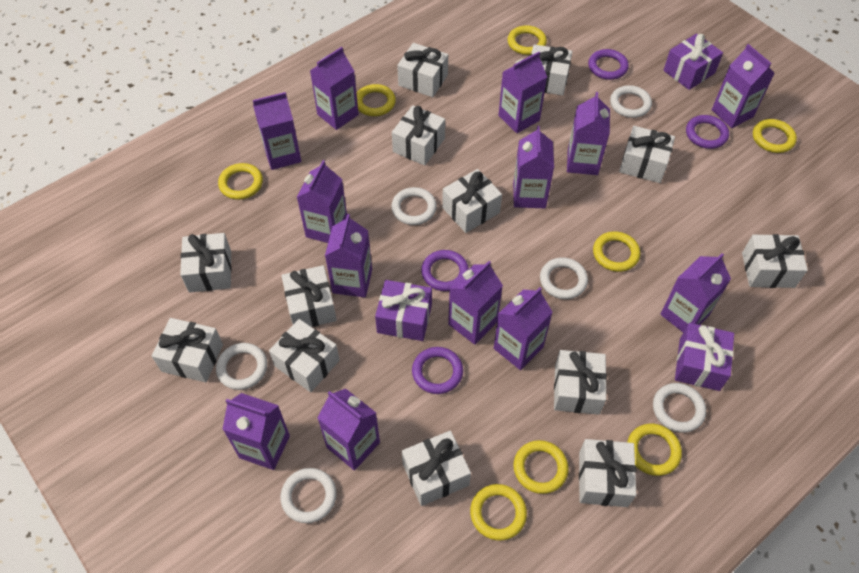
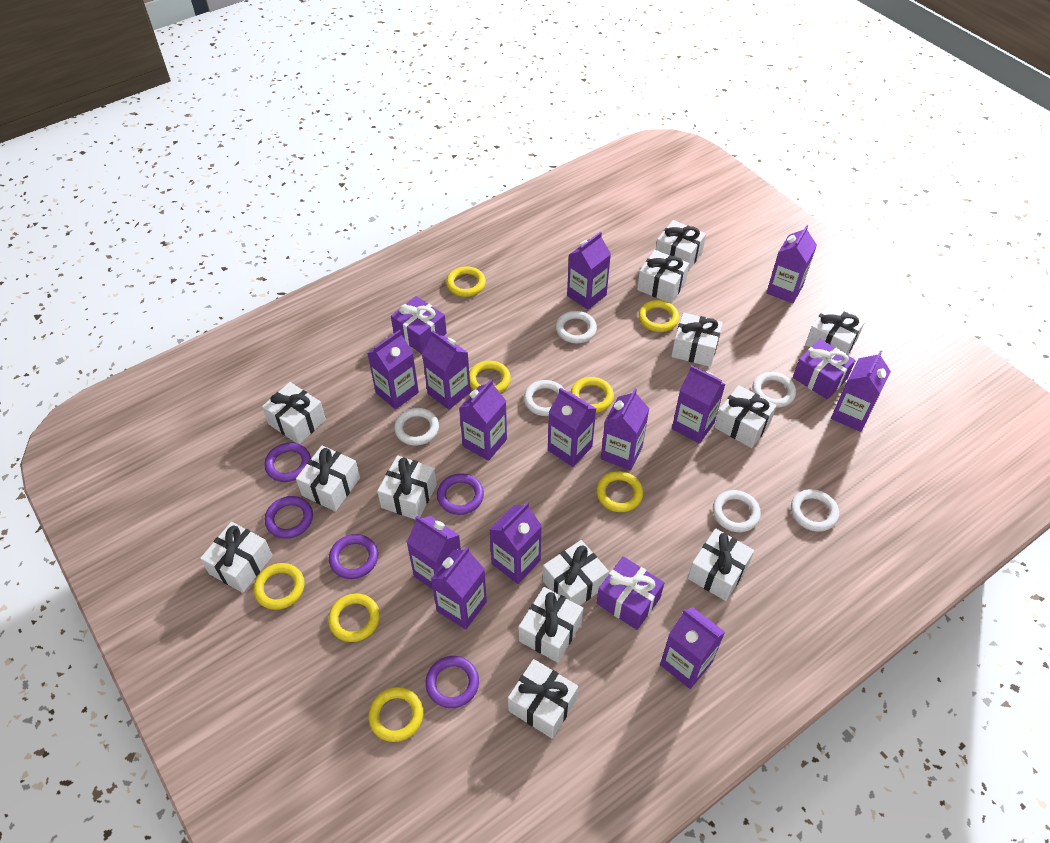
purple ring: 4 -> 5

